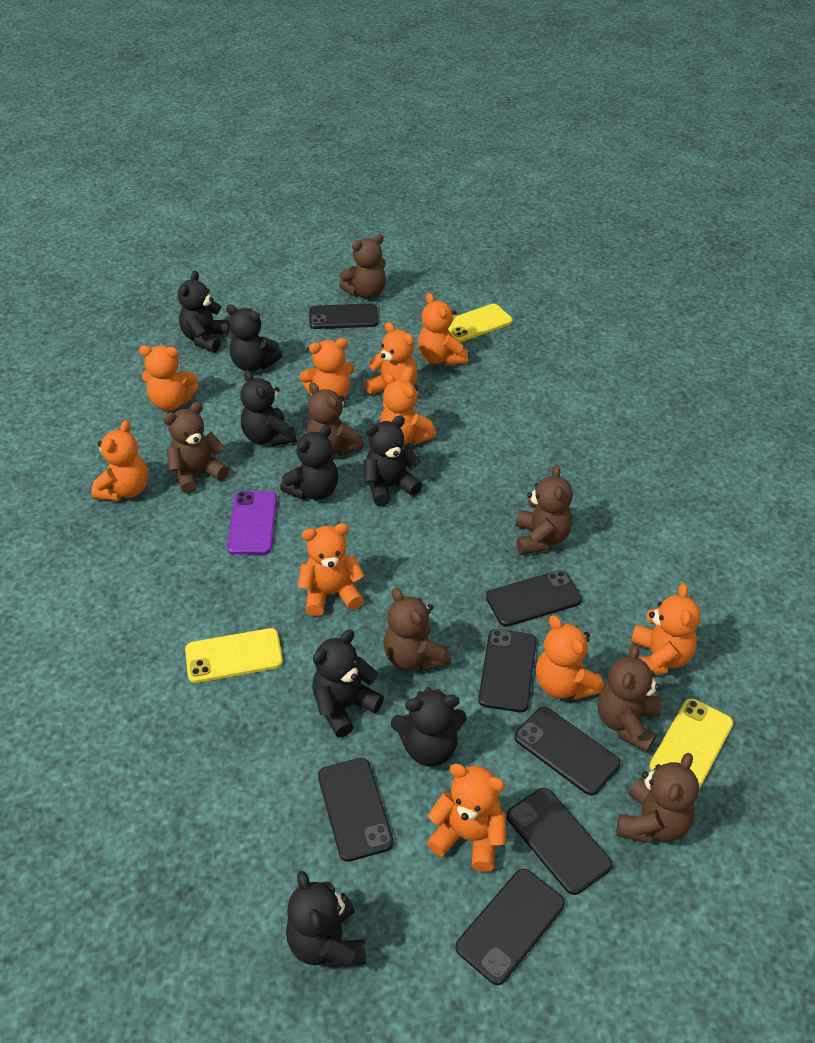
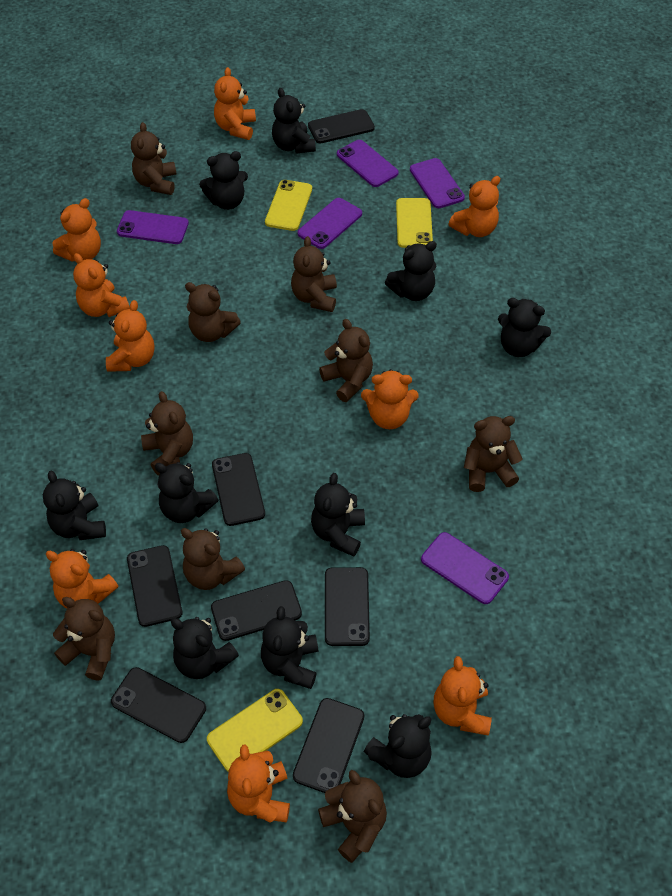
black teddy bear: 8 -> 10
brown teddy bear: 7 -> 9
orange teddy bear: 10 -> 9
purple phone: 1 -> 5

